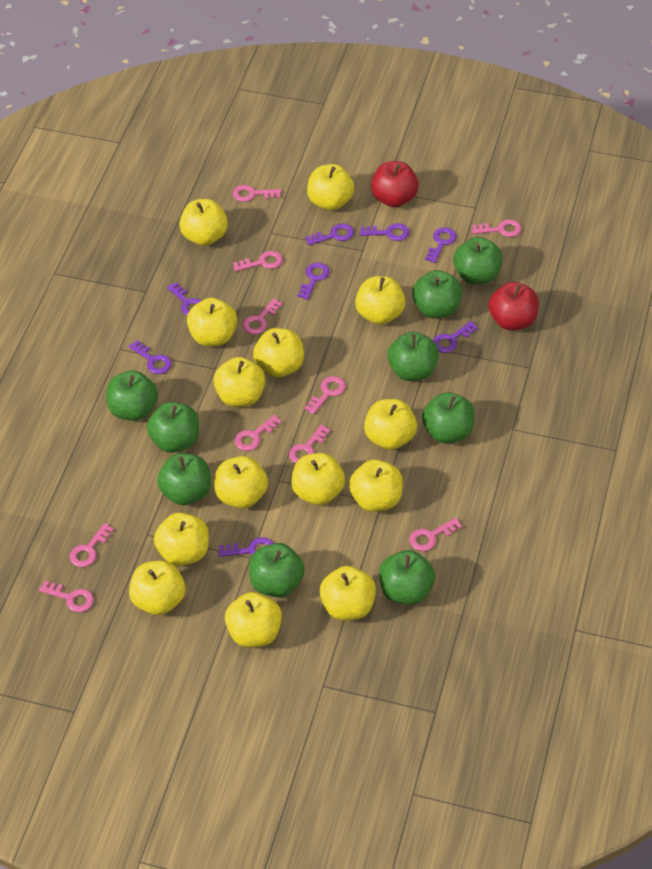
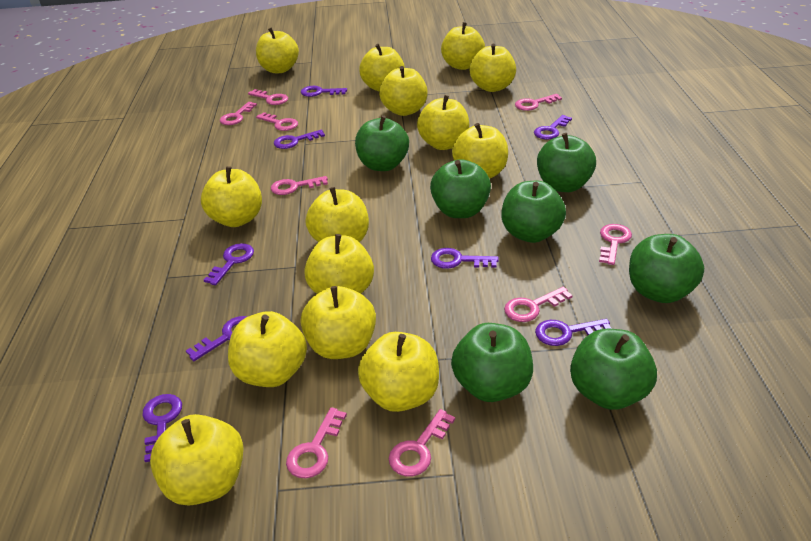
green apple: 9 -> 7
pink key: 10 -> 9
red apple: 2 -> 0

